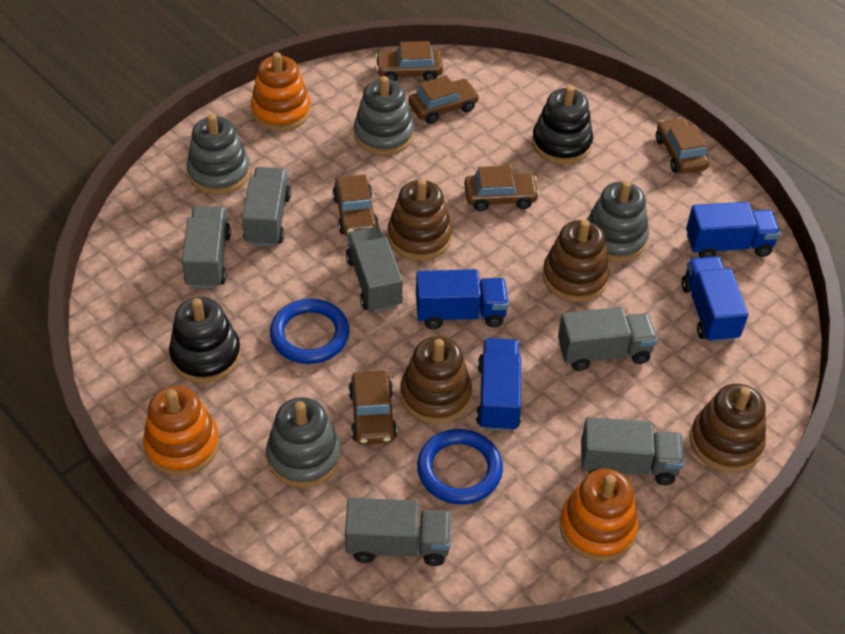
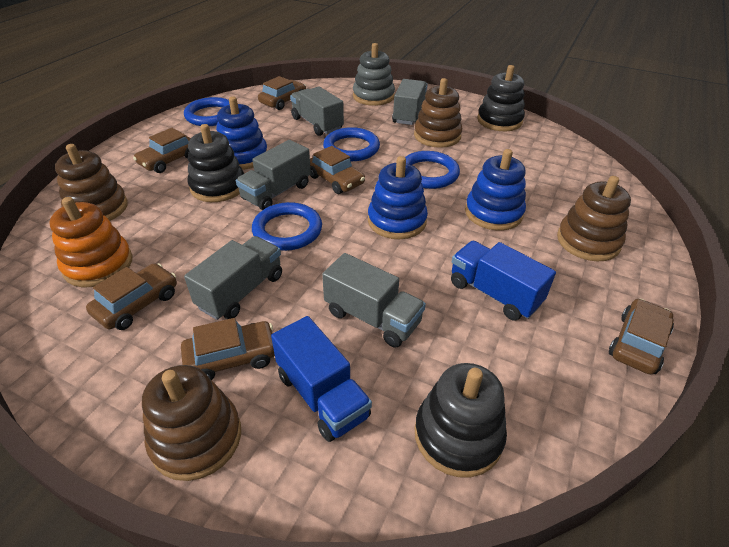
black stacking toy: 2 -> 3
blue ring: 2 -> 4
blue stacking toy: 0 -> 3
blue truck: 4 -> 2
grey stacking toy: 4 -> 1
grey truck: 6 -> 5
orange stacking toy: 3 -> 1

